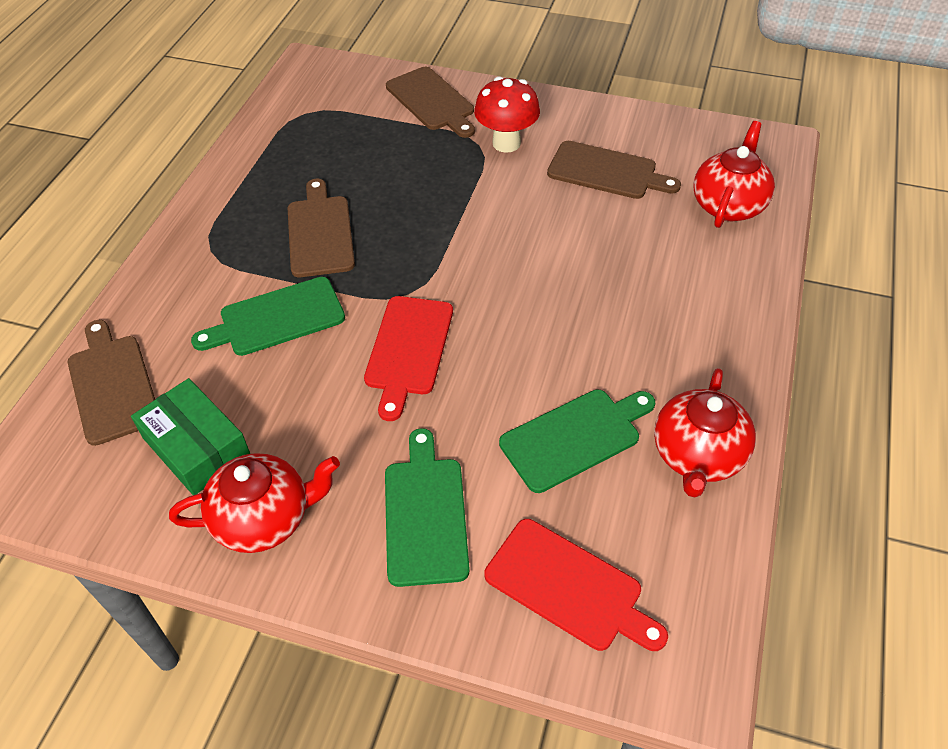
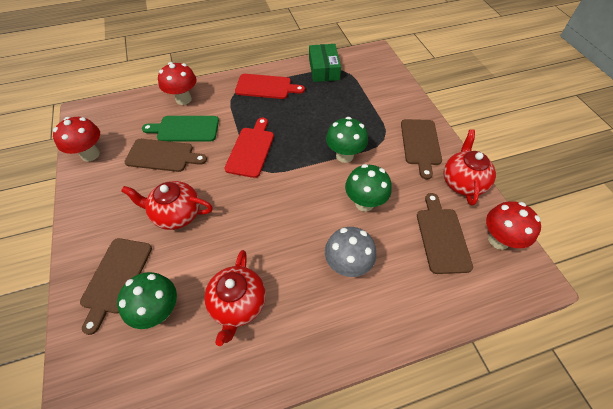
green cutting board: 3 -> 1
green mushroom: 0 -> 3
grey mushroom: 0 -> 1
red mushroom: 1 -> 3

